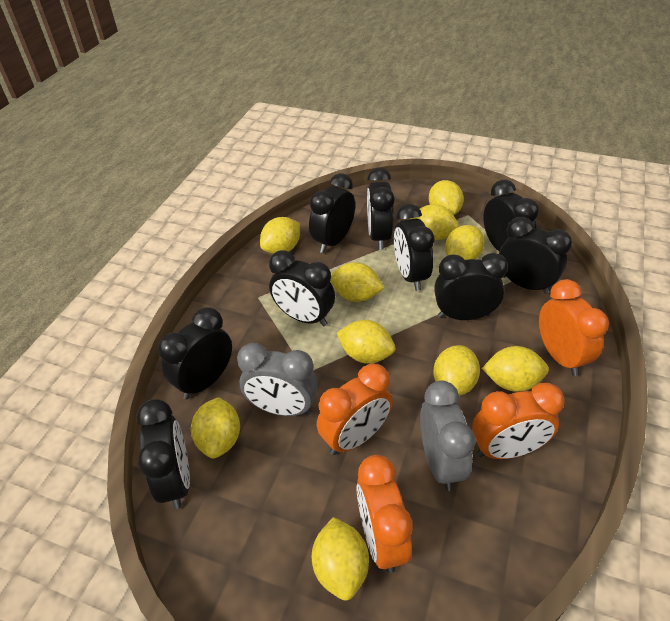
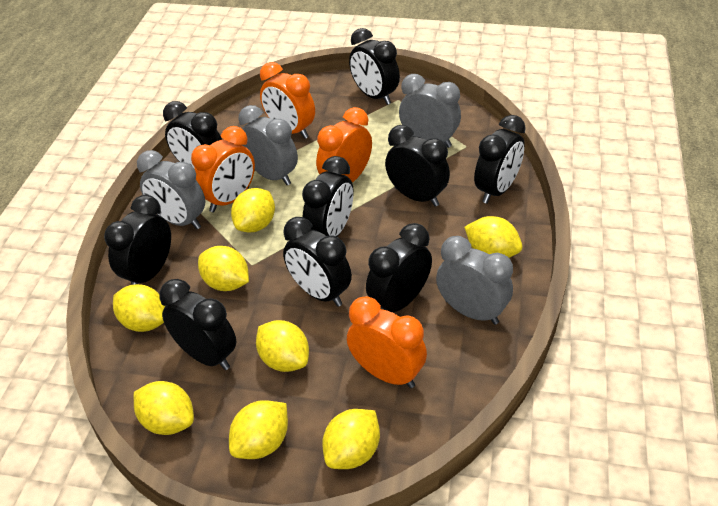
grey clock: 2 -> 4
yellow lemon: 10 -> 8

